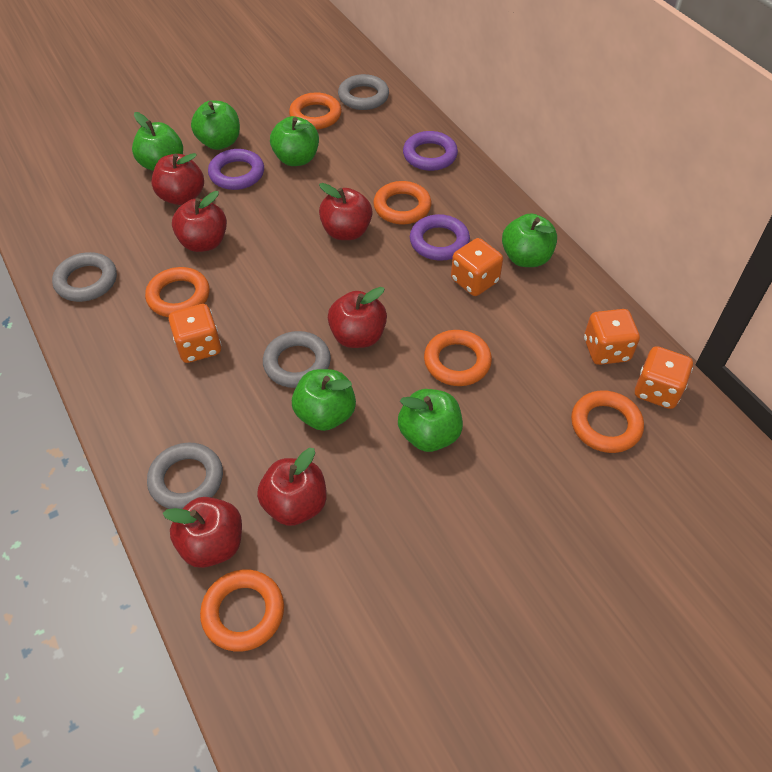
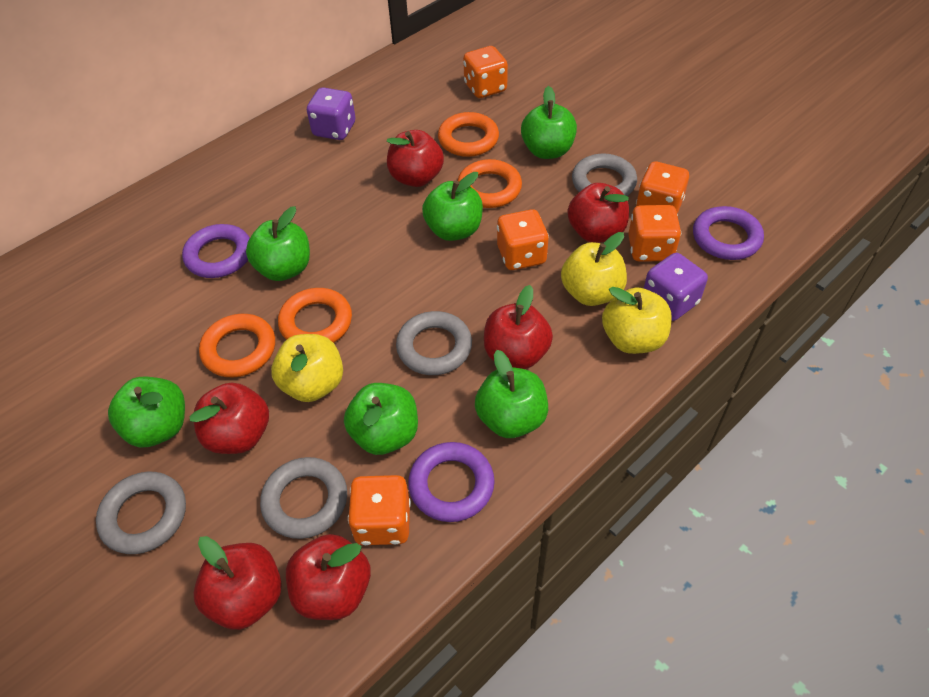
orange dice: 4 -> 5
orange ring: 6 -> 4
purple dice: 0 -> 2
yellow apple: 0 -> 3

